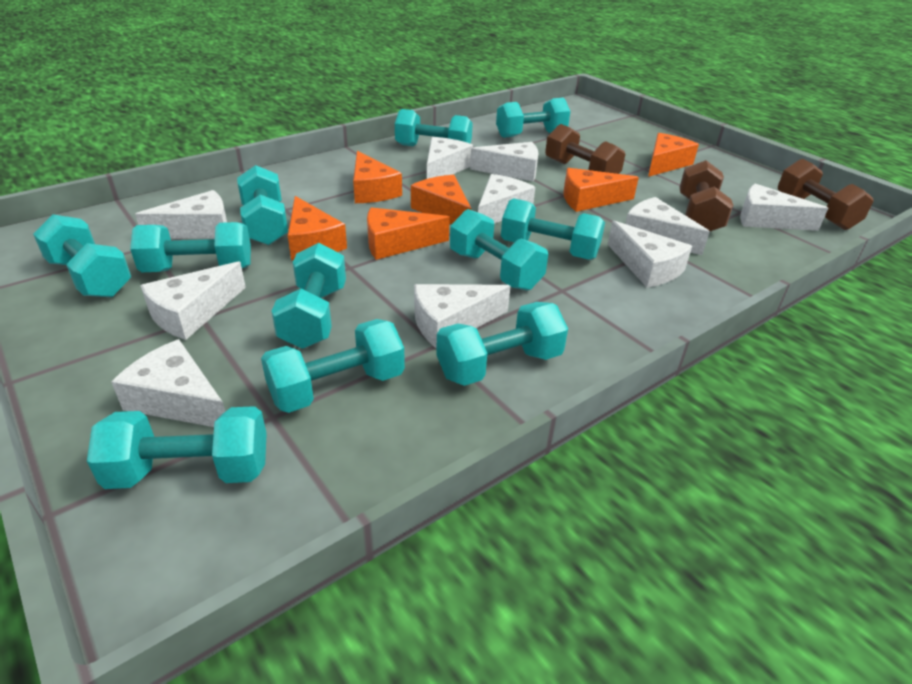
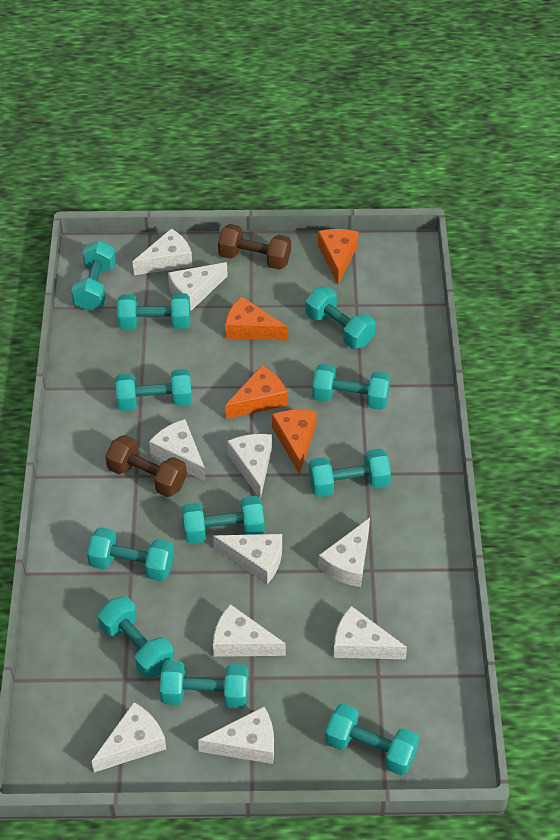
brown dumbbell: 3 -> 2
orange cheese: 6 -> 4

